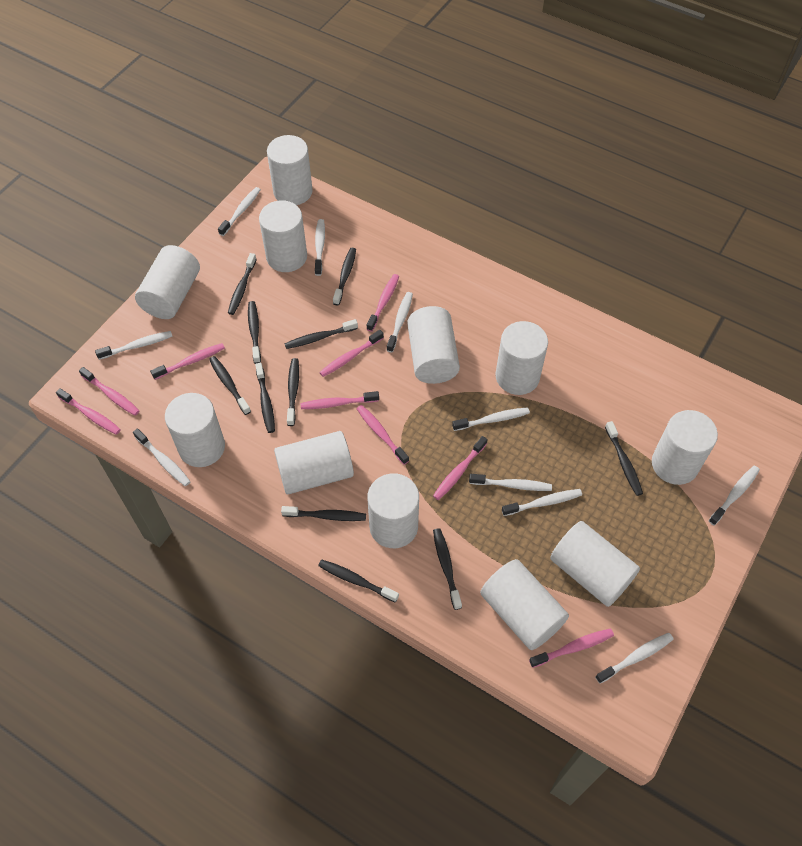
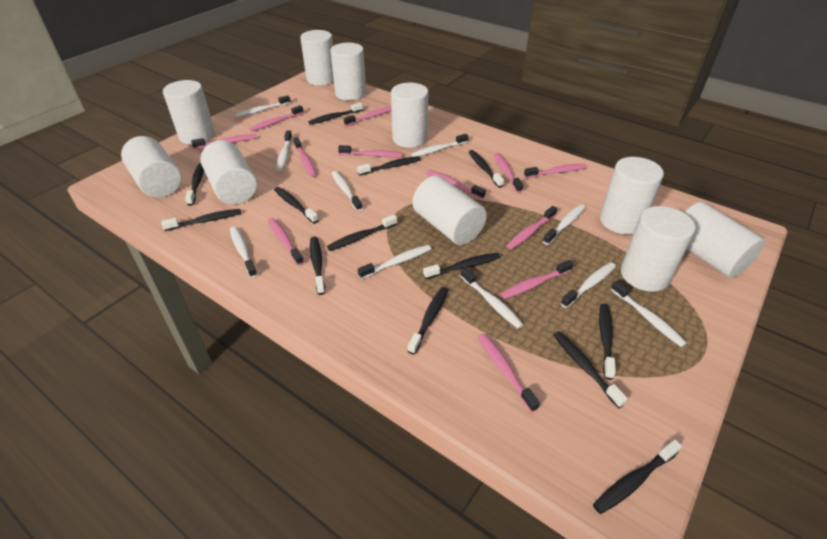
black toothbrush: 11 -> 13
pink toothbrush: 9 -> 12
white cylinder: 11 -> 10

